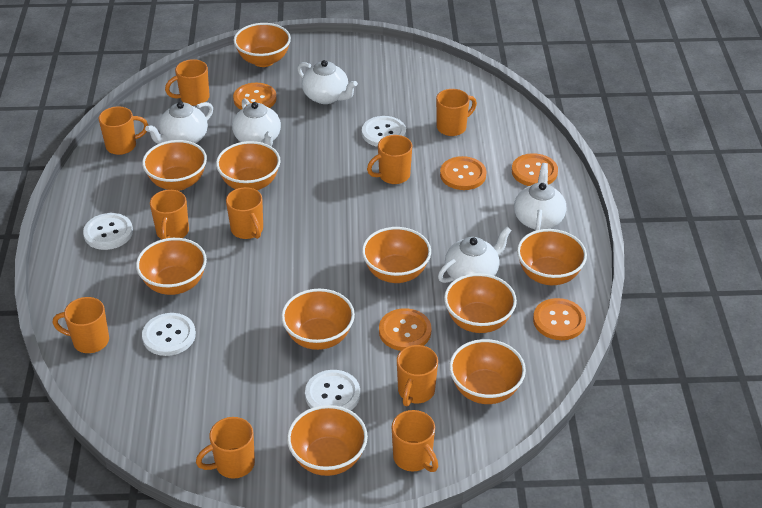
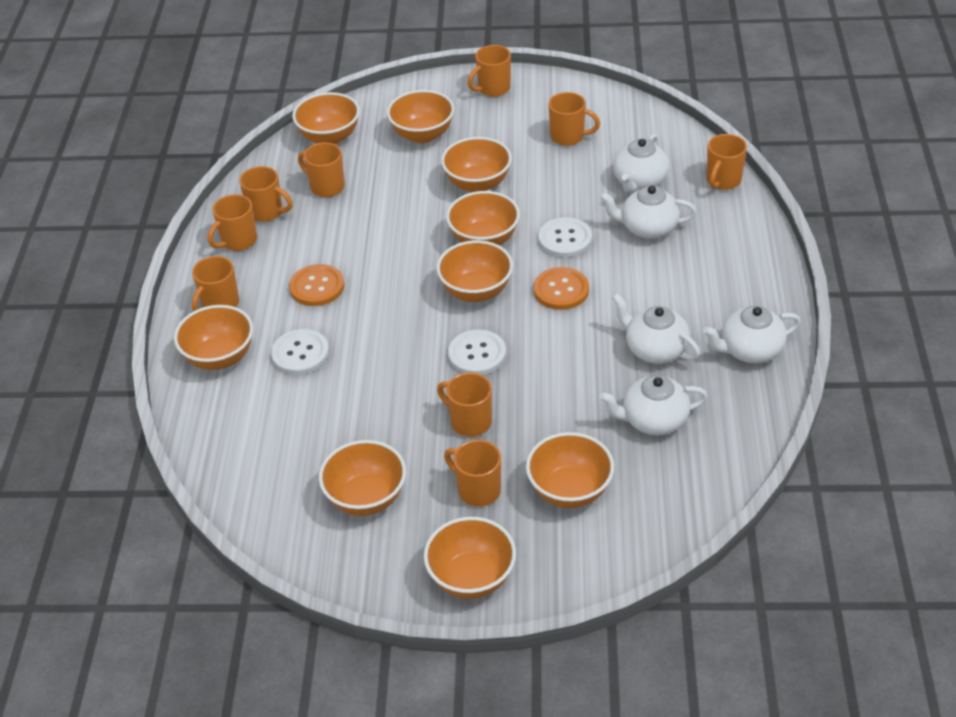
orange bowl: 10 -> 9
orange button: 5 -> 2
orange mug: 10 -> 9
white button: 4 -> 3

